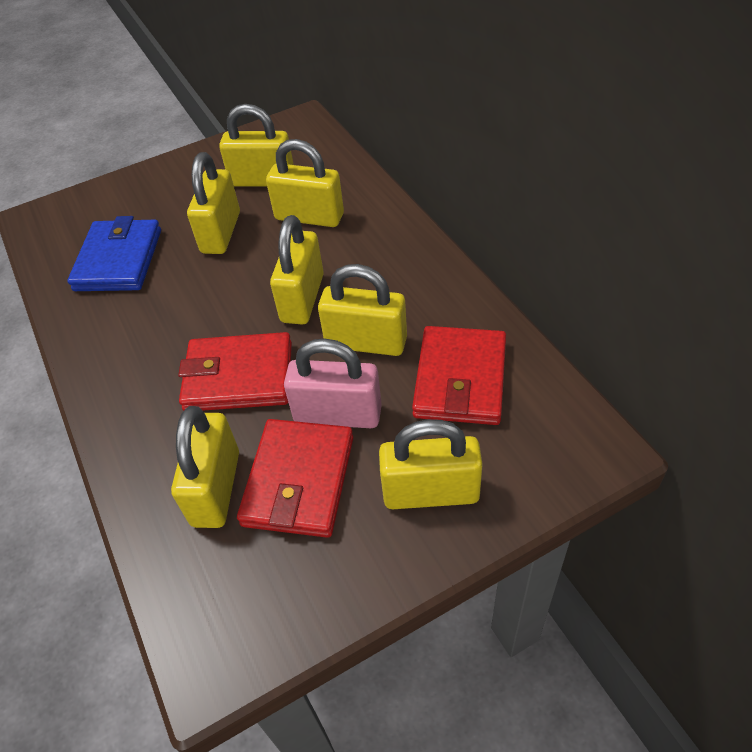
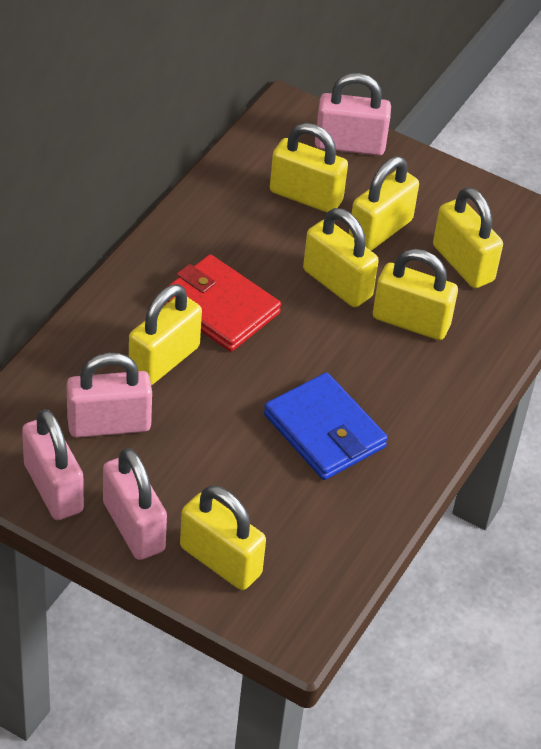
pink padlock: 1 -> 4
red wallet: 3 -> 1

